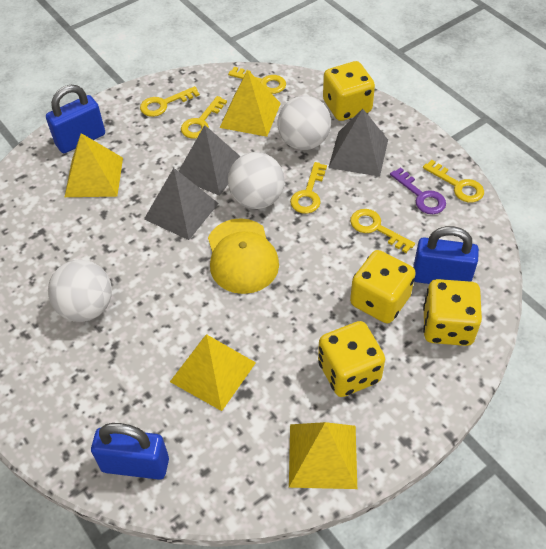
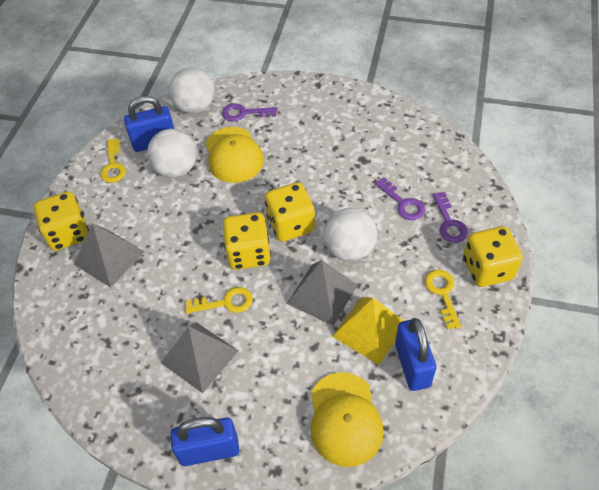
purple key: 1 -> 3
yellow cap: 1 -> 2
yellow key: 6 -> 3
yellow pyramid: 4 -> 1

